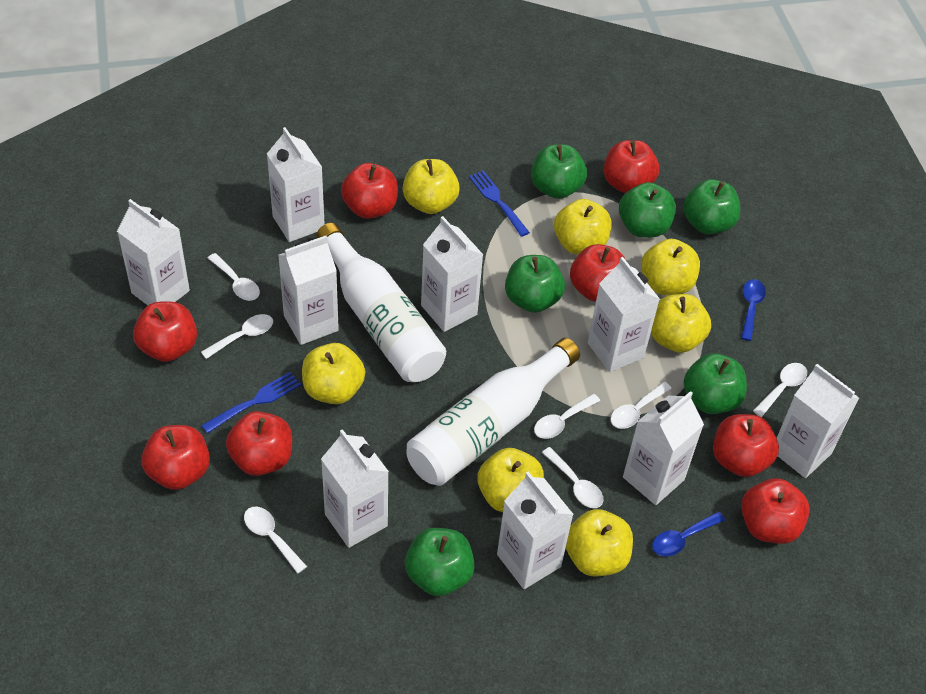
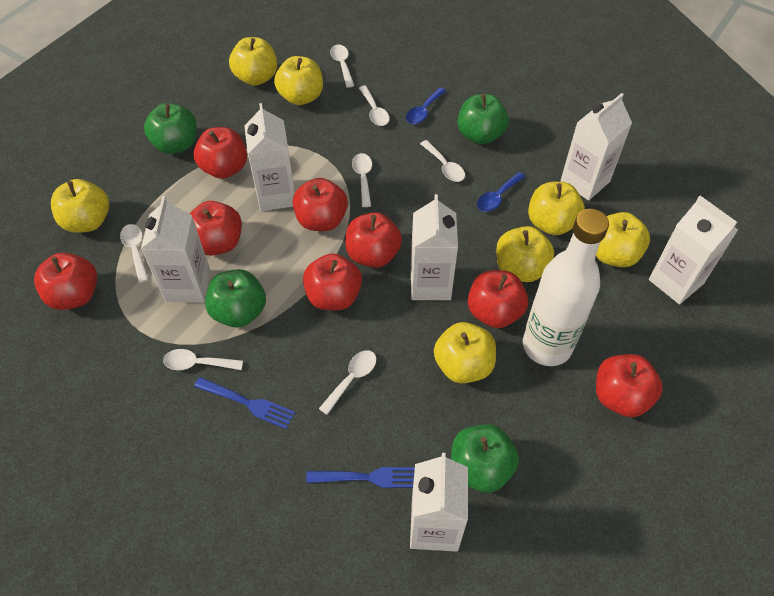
green apple: 6 -> 4
white bottle: 2 -> 1
white carton: 9 -> 6

